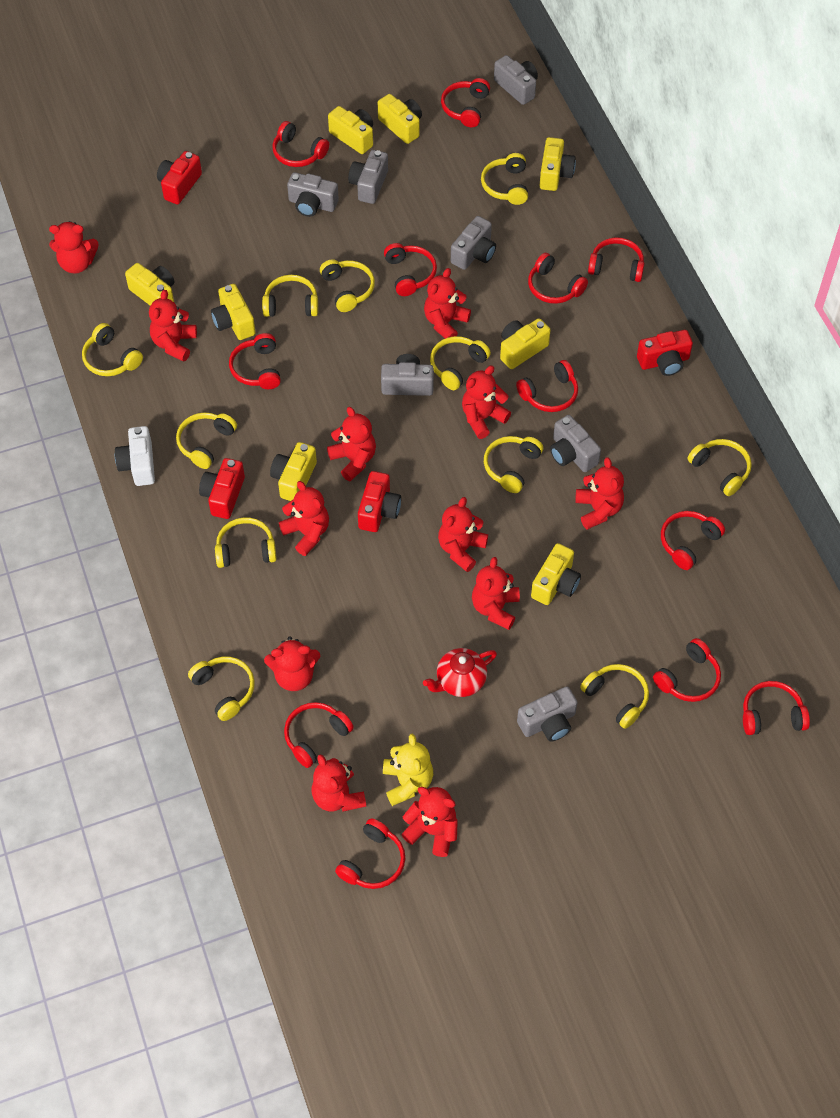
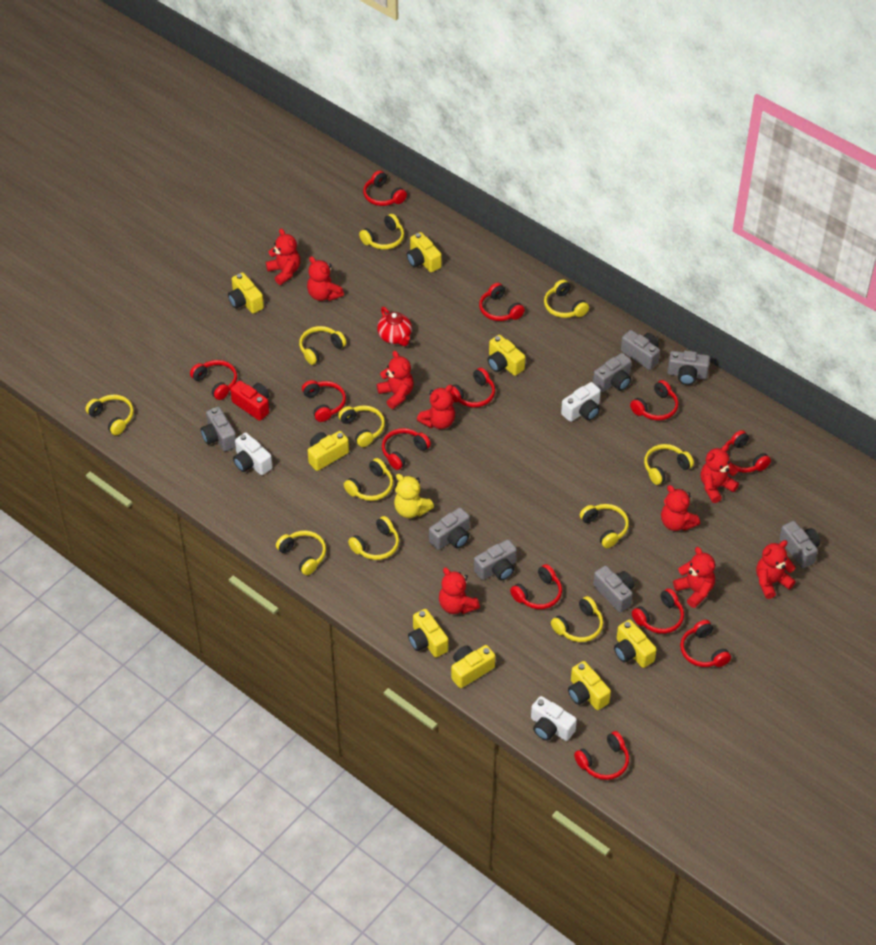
grey camera: 7 -> 8
red camera: 4 -> 1
red teddy bear: 12 -> 9
white camera: 1 -> 3

